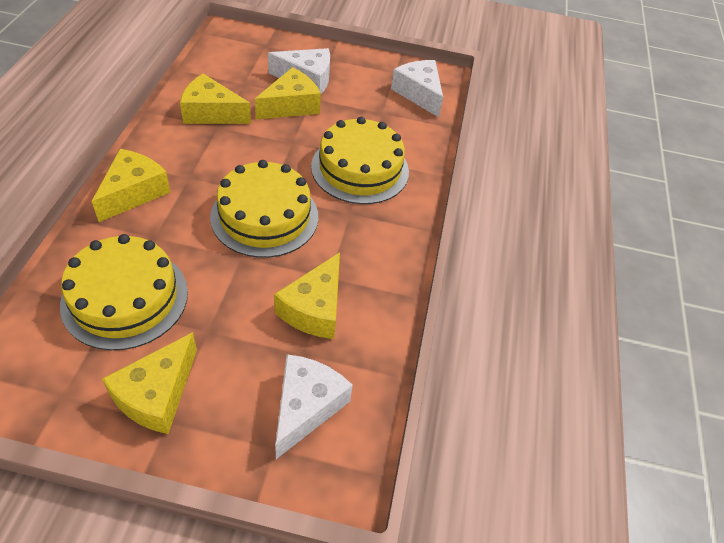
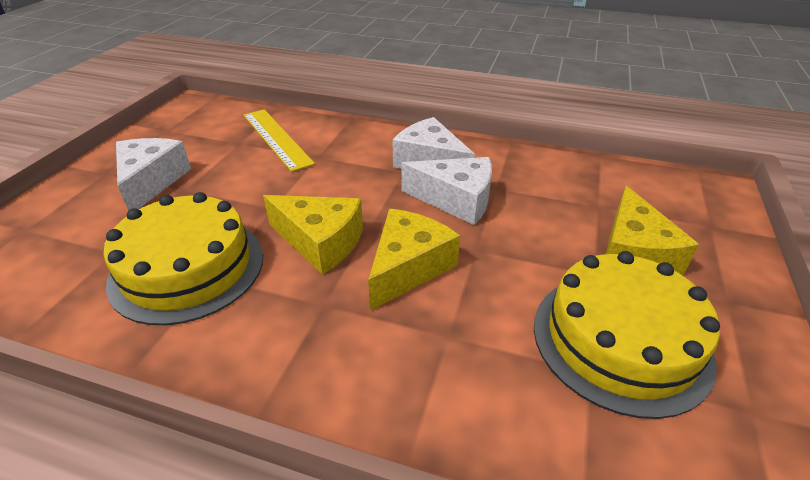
yellow cake: 3 -> 2
yellow cheese: 5 -> 3
yellow ruler: 0 -> 1

